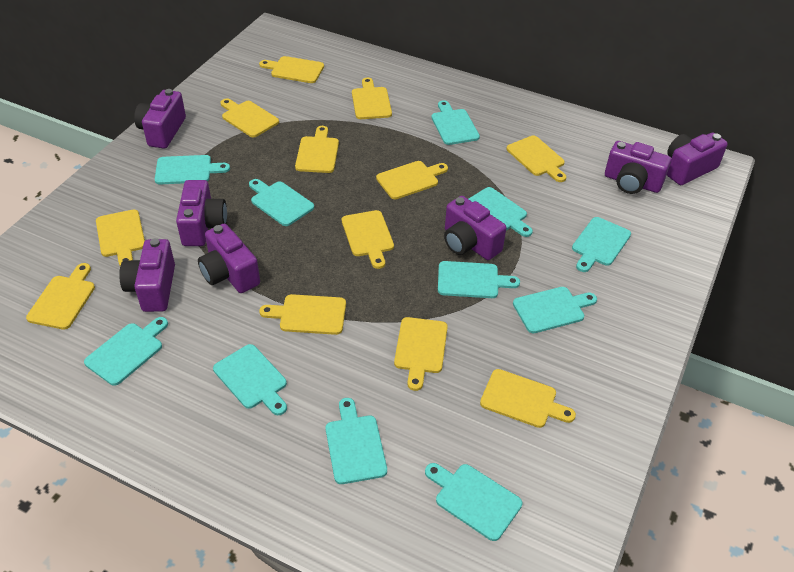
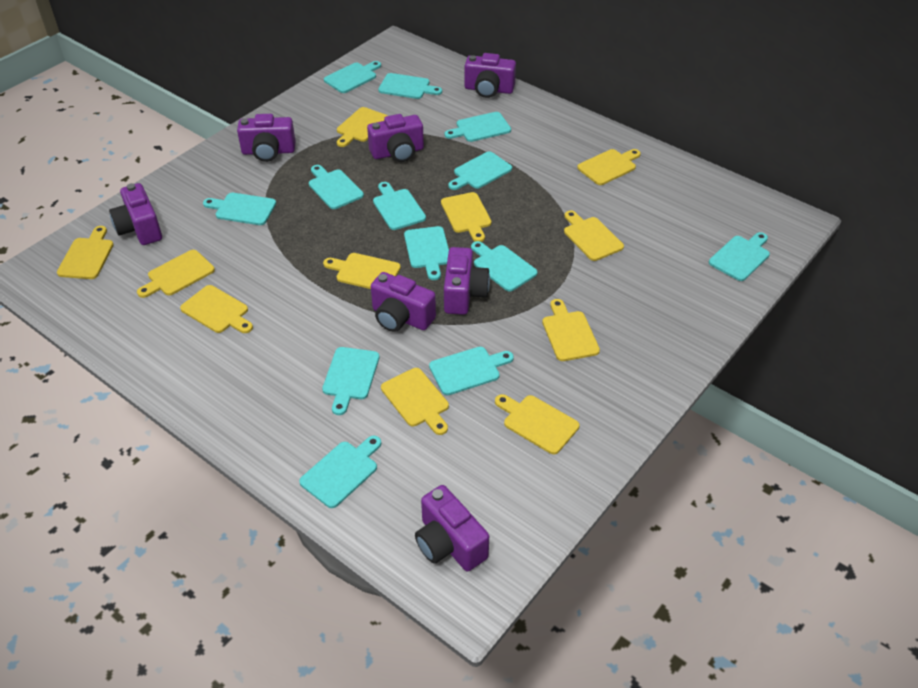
turquoise cutting board: 11 -> 13
yellow cutting board: 12 -> 11

